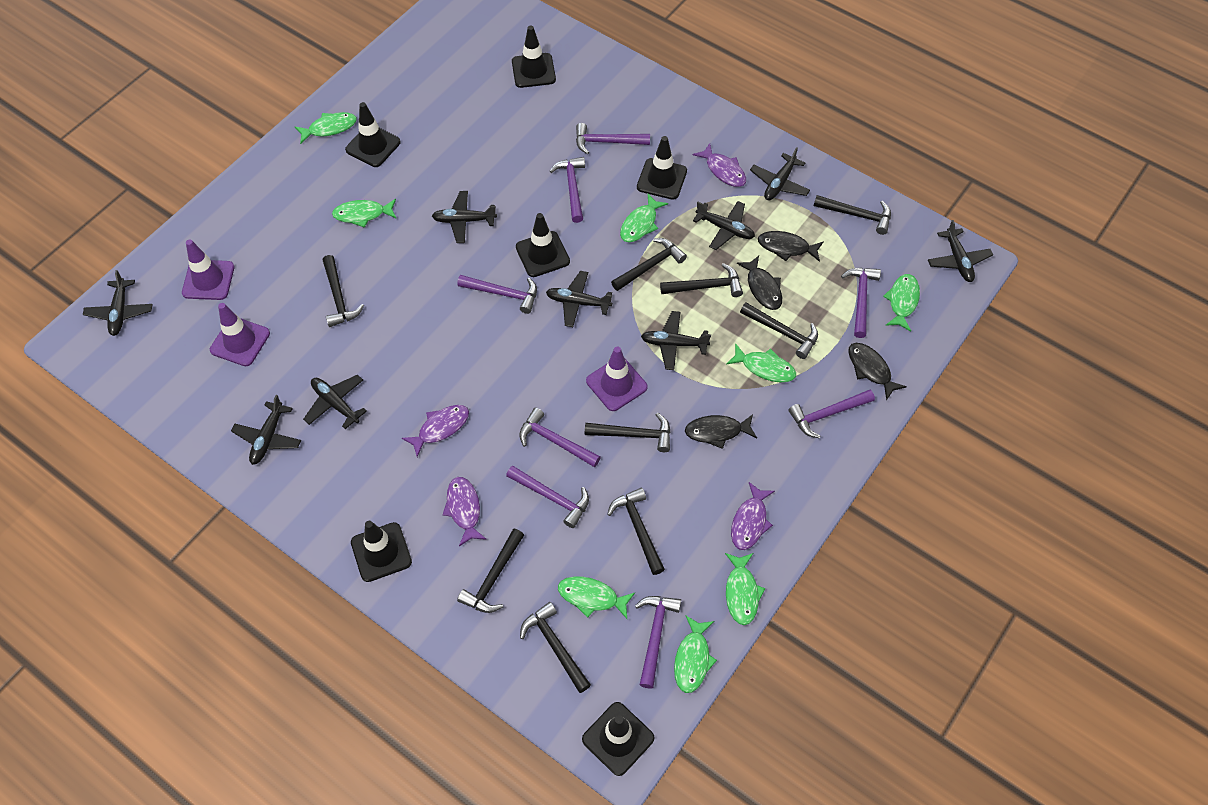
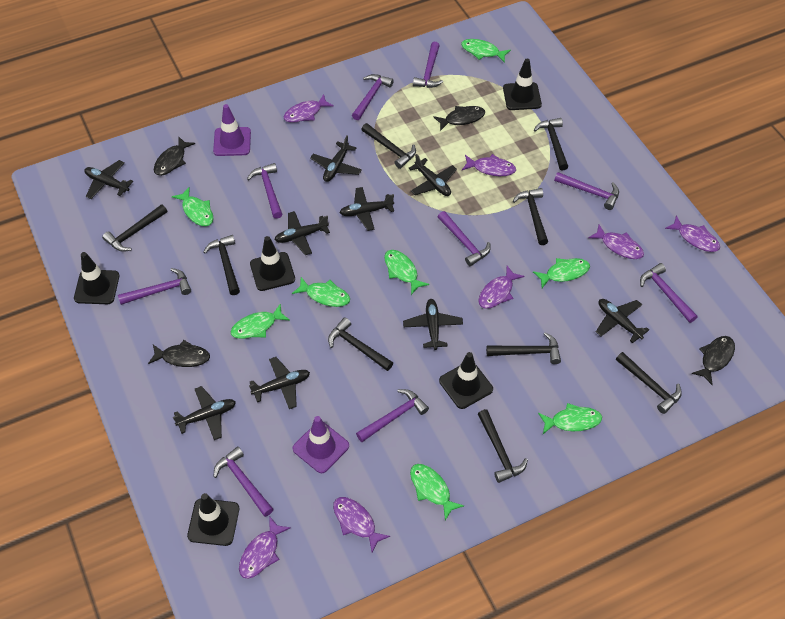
black traffic cone: 6 -> 5
purple fish: 4 -> 7
purple hammer: 8 -> 9
purple traffic cone: 3 -> 2

